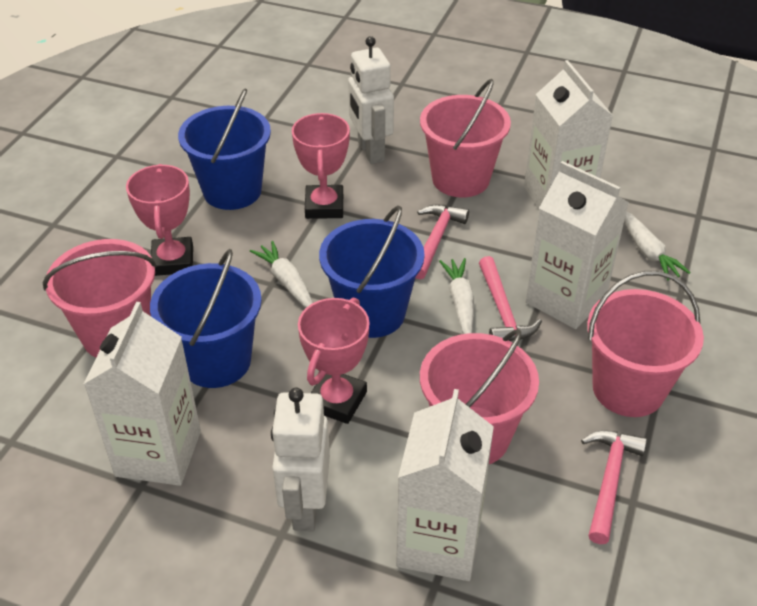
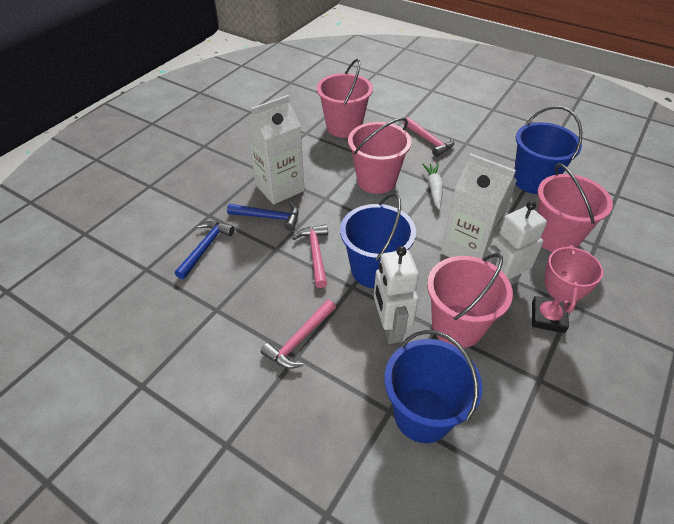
blue hammer: 0 -> 2
pink trophy: 3 -> 1
white carrot: 3 -> 1
white carton: 4 -> 2

